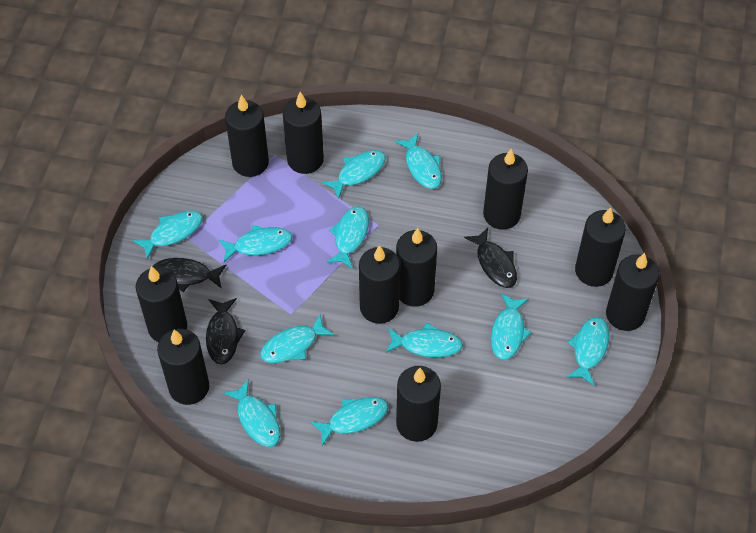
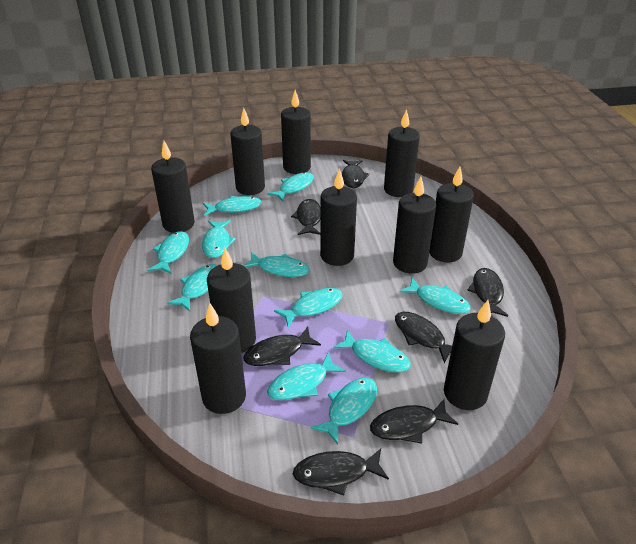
black fish: 3 -> 7

